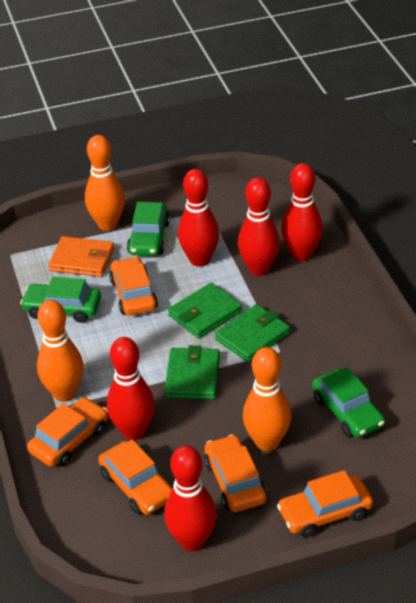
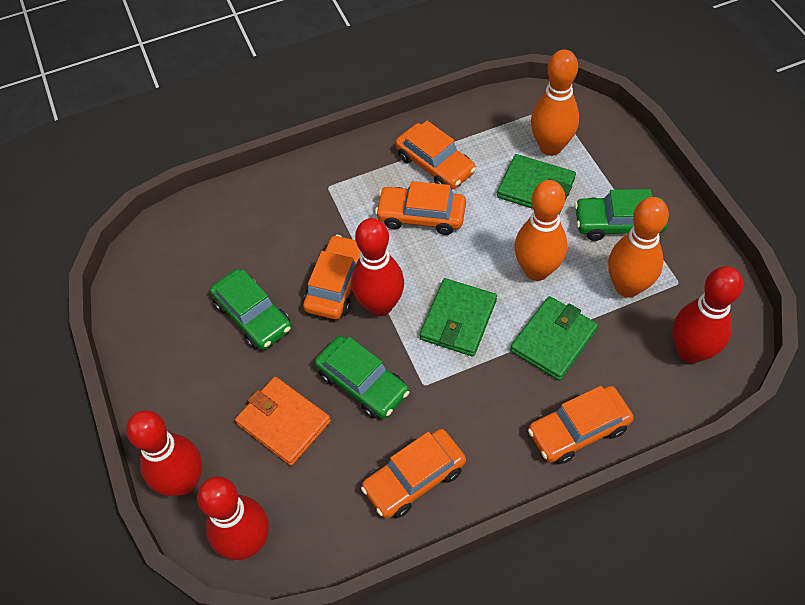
red bowling pin: 5 -> 4

